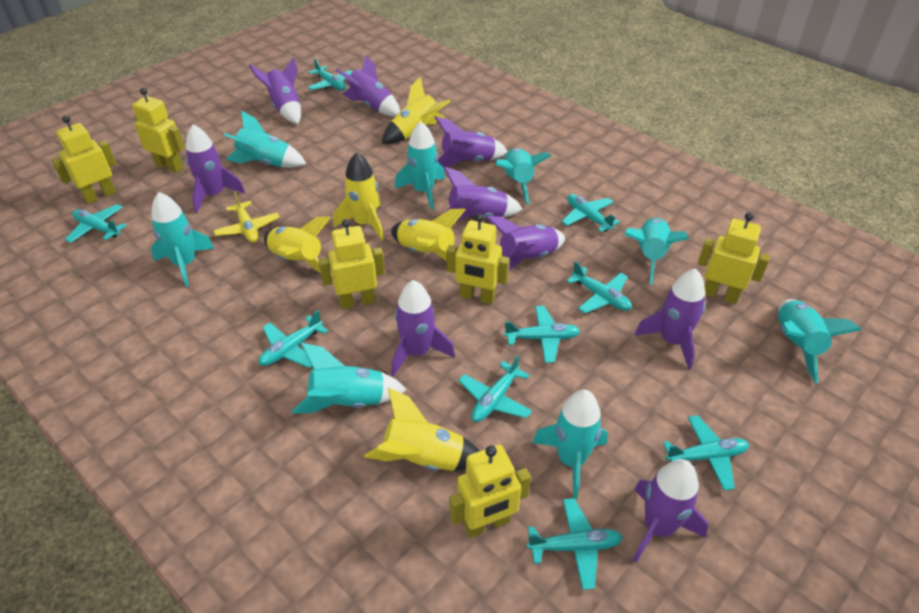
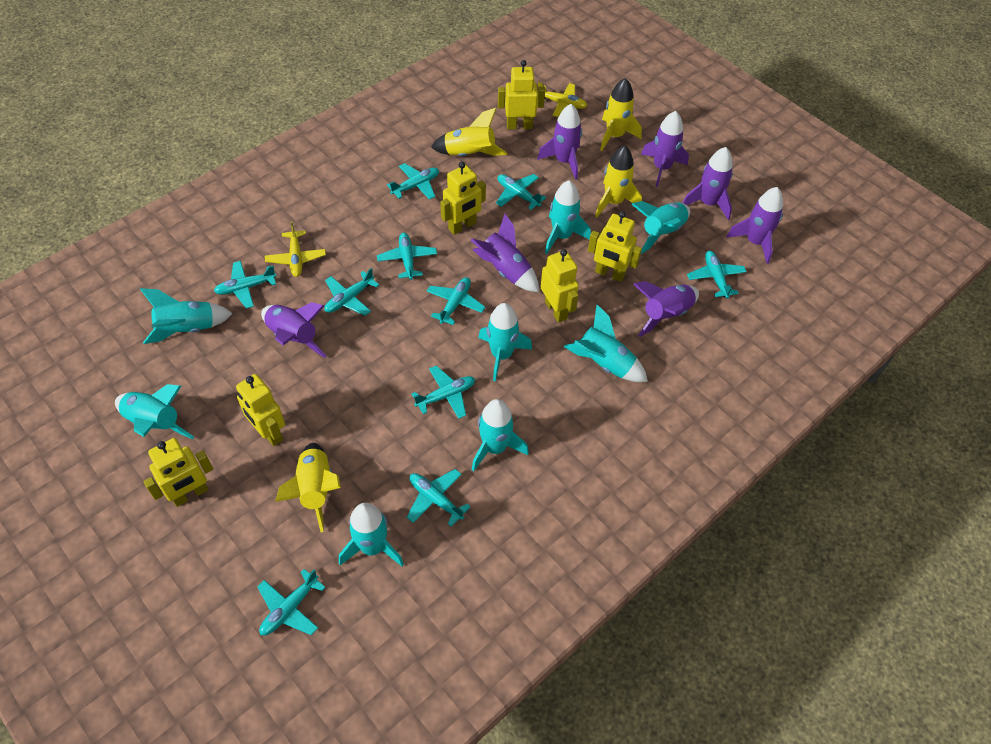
purple rocket: 9 -> 7
turquoise plane: 9 -> 10
yellow plane: 1 -> 2
yellow rocket: 5 -> 4

